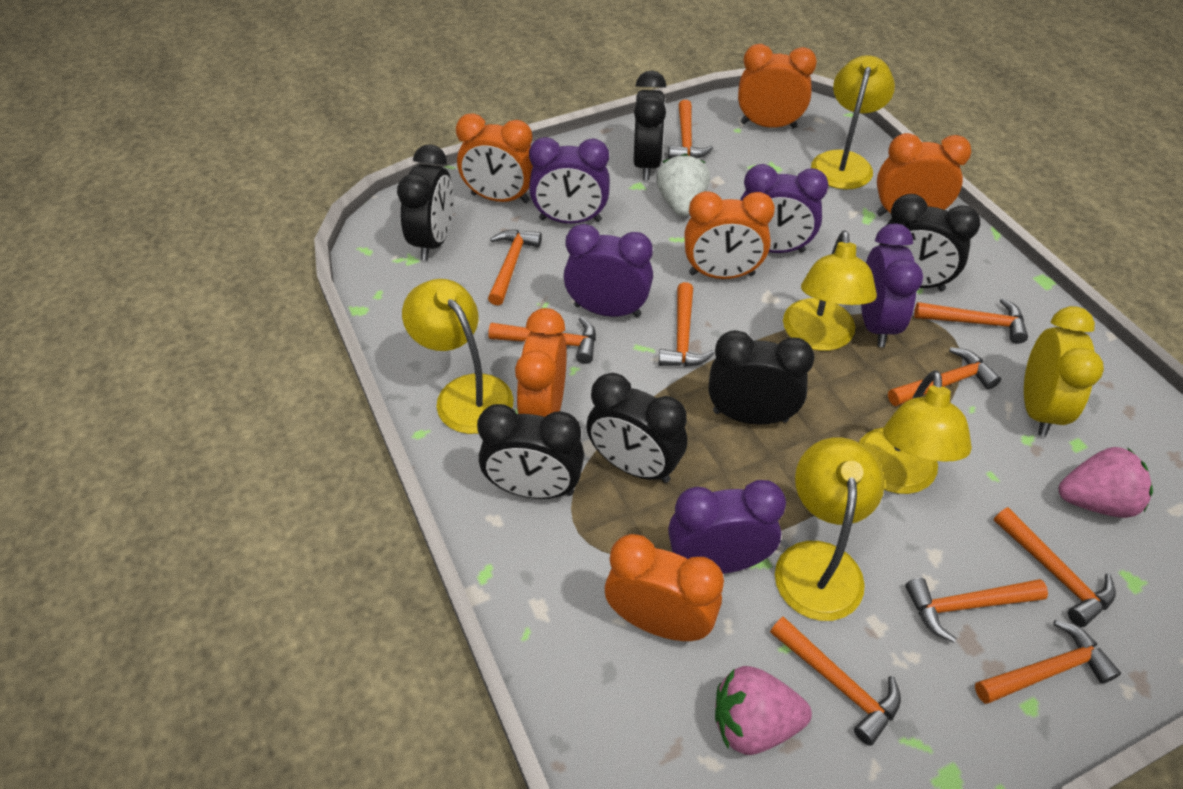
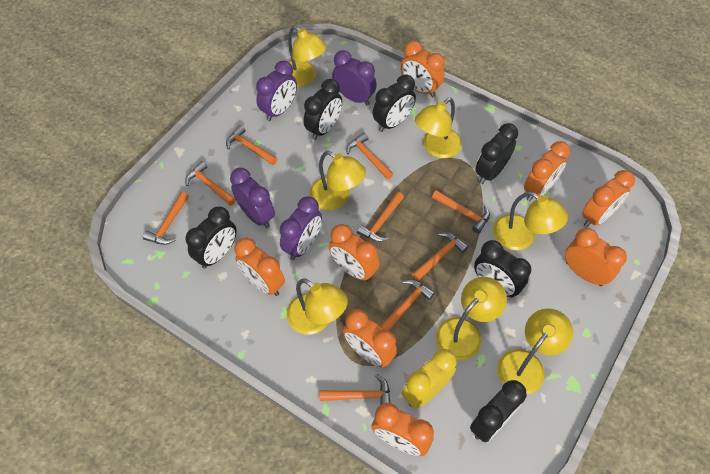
orange clock: 6 -> 8
orange hammer: 10 -> 9
pink strawberry: 2 -> 0
purple clock: 5 -> 4
white strawberry: 1 -> 0
yellow lamp: 5 -> 7

